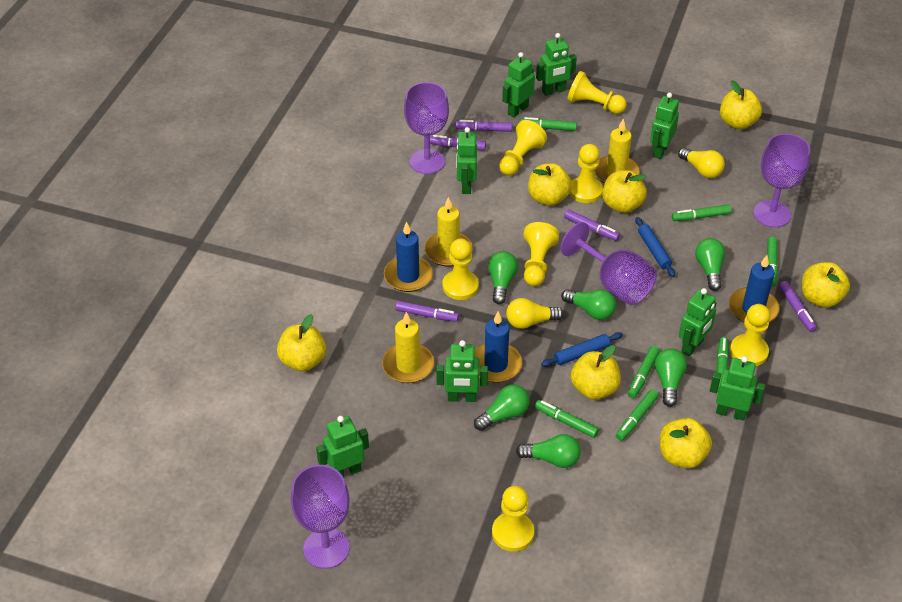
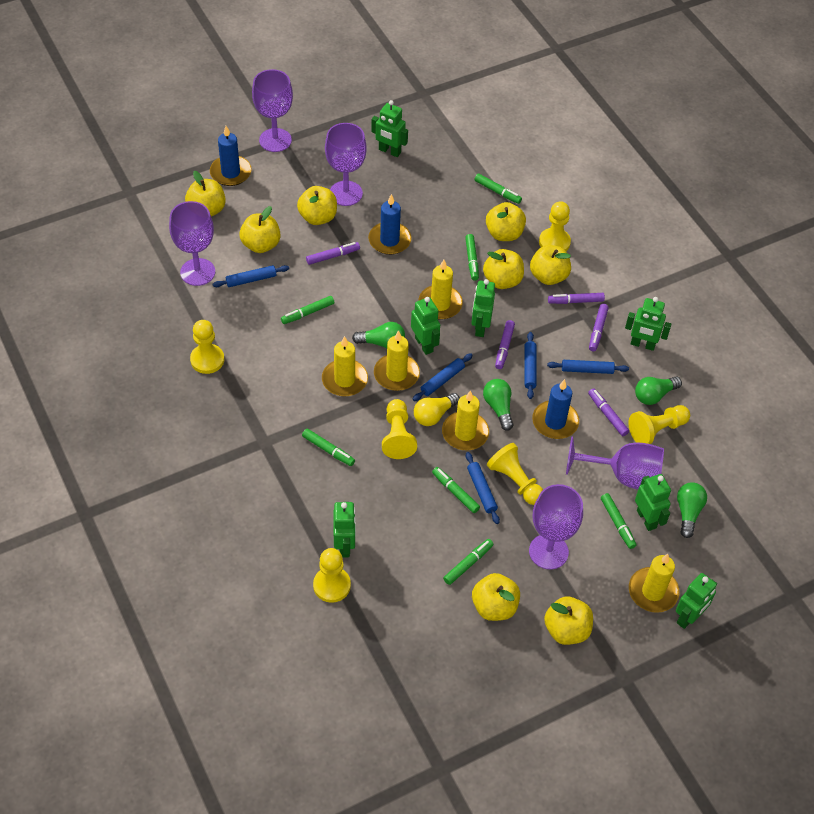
blue rolling pin: 2 -> 5
green light bulb: 6 -> 4
green robot: 8 -> 7
purple goblet: 4 -> 5
yellow apple: 7 -> 8
yellow candle: 3 -> 5
yellow light bulb: 2 -> 1
yellow pawn: 7 -> 6

